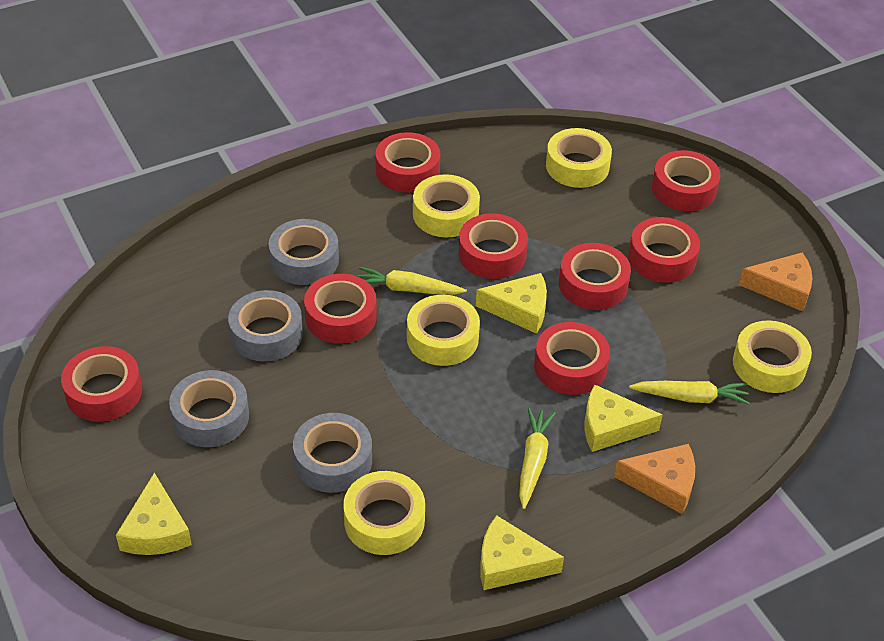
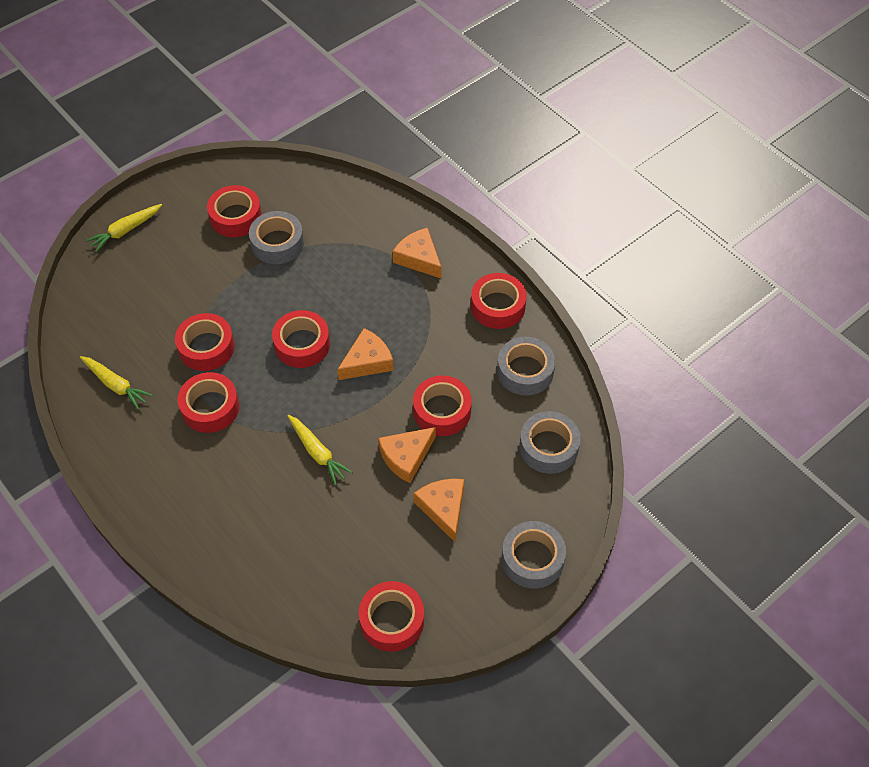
orange cheese: 2 -> 4
red tape: 8 -> 7
yellow cheese: 4 -> 0
yellow tape: 5 -> 0

